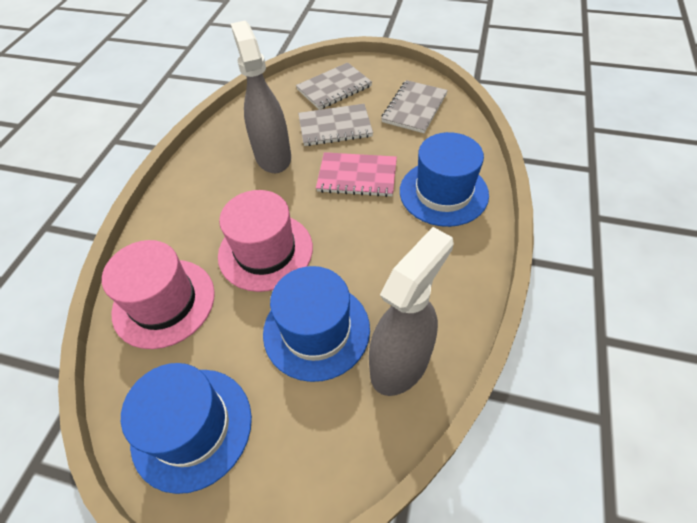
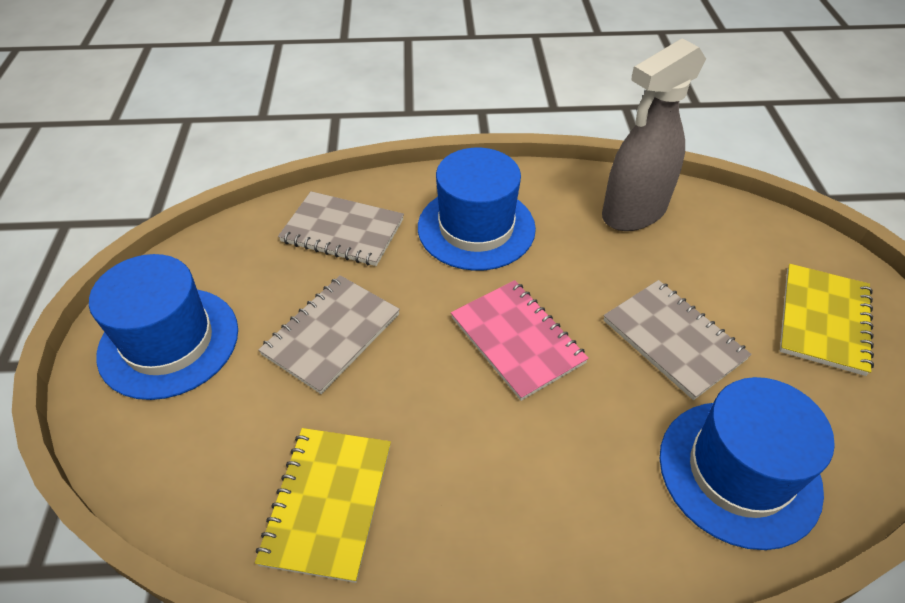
grey spray bottle: 2 -> 1
pink hat: 2 -> 0
yellow notebook: 0 -> 2

